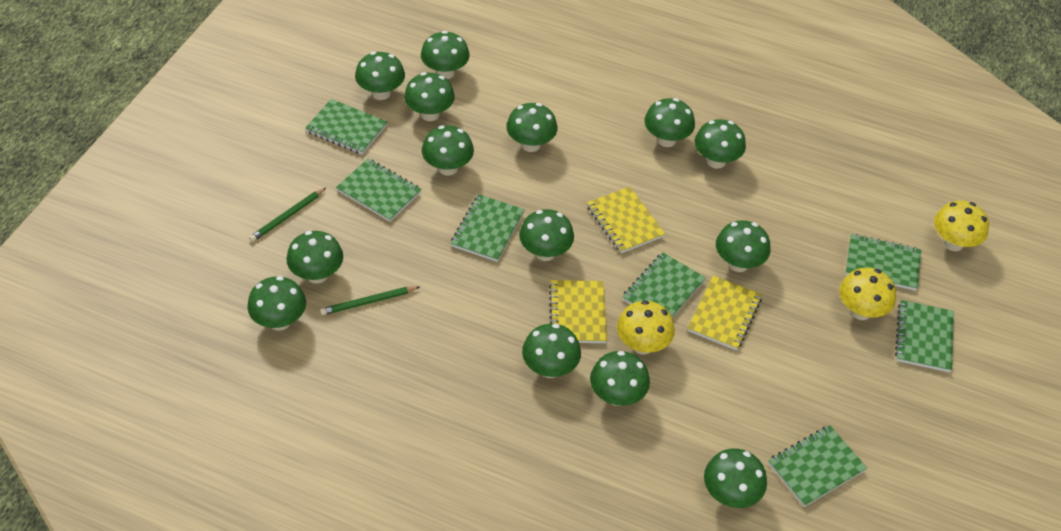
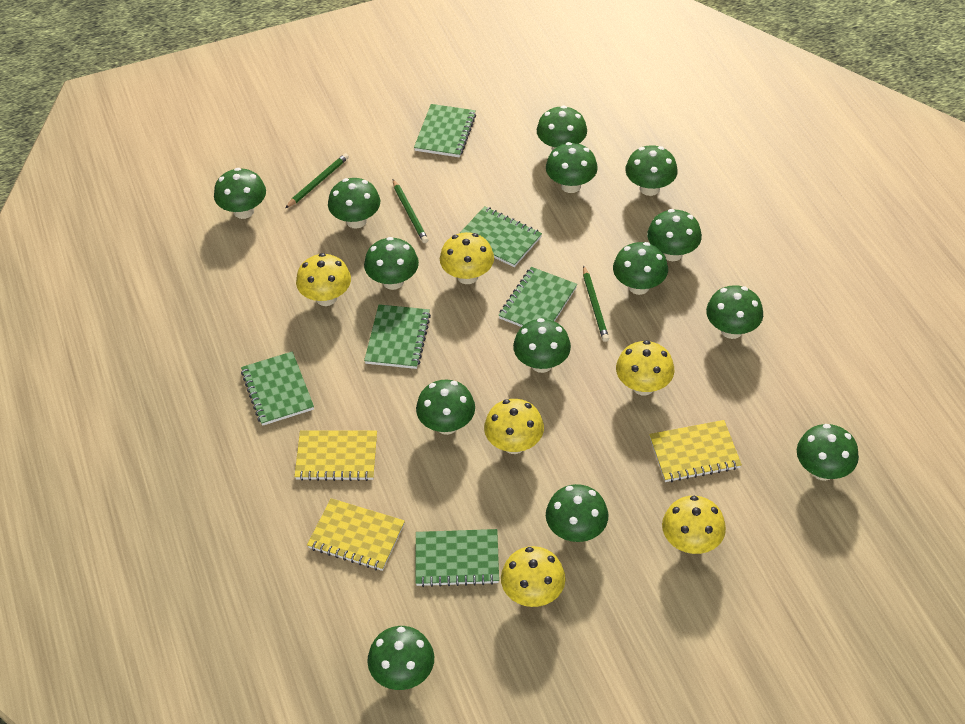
green notebook: 7 -> 6
green pencil: 2 -> 3
yellow mushroom: 3 -> 6

